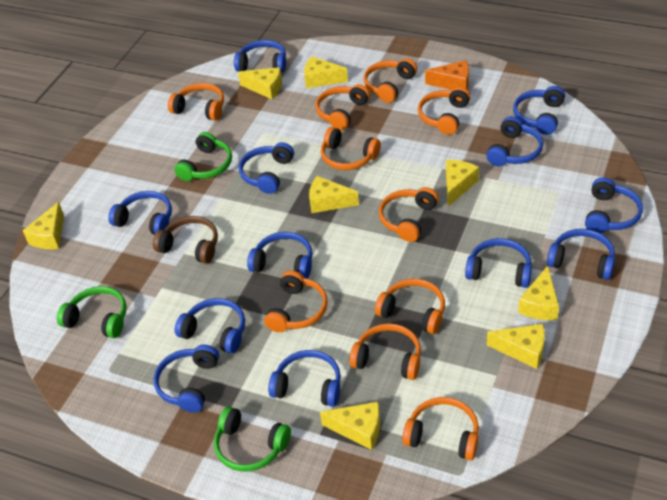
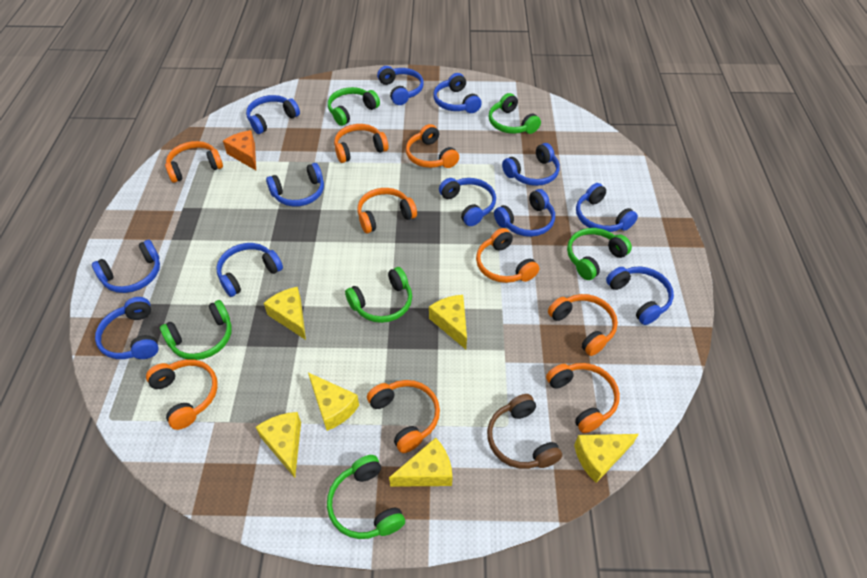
green headphones: 3 -> 6
orange headphones: 10 -> 9
yellow cheese: 8 -> 6

